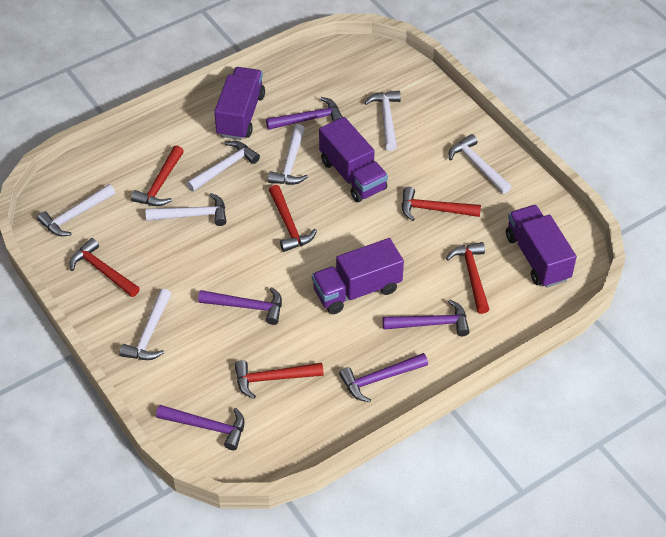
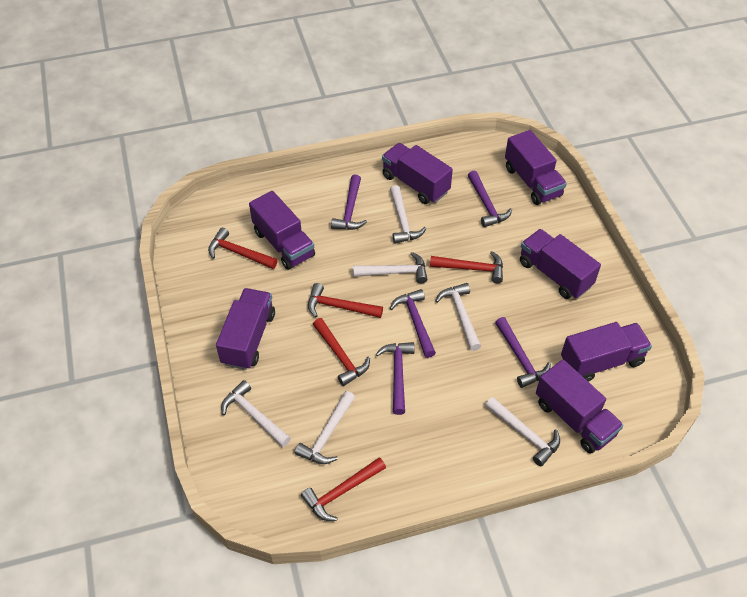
purple truck: 4 -> 7
red hammer: 6 -> 5
white hammer: 7 -> 6

